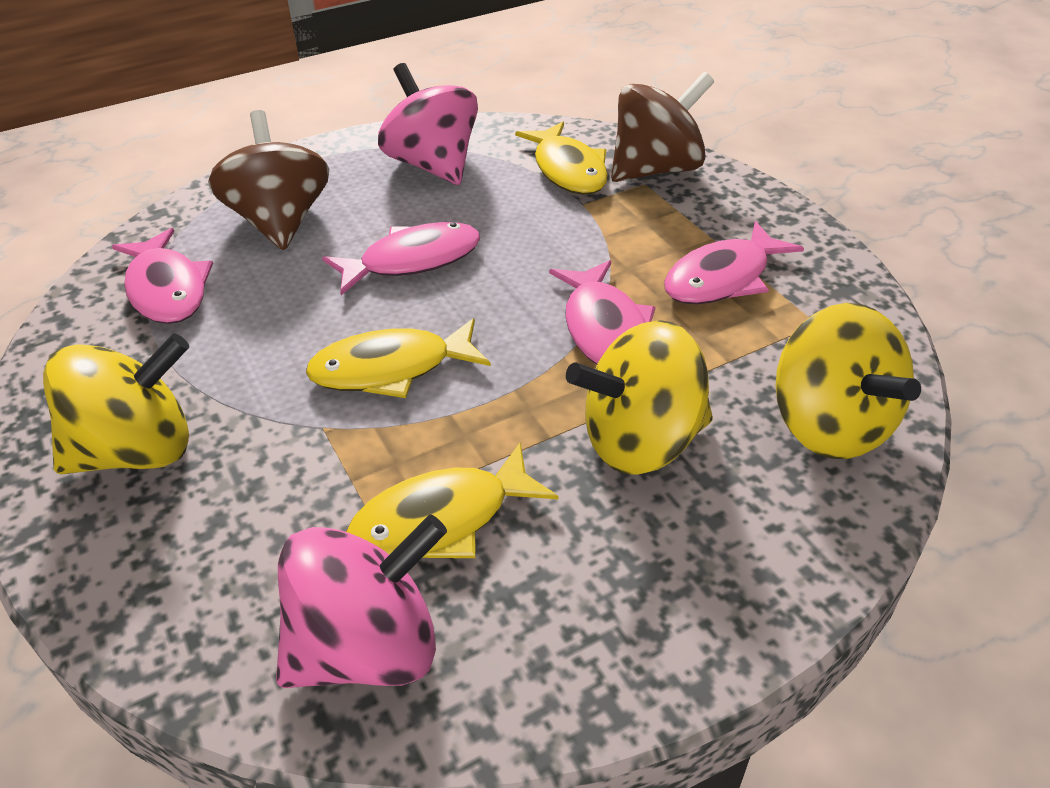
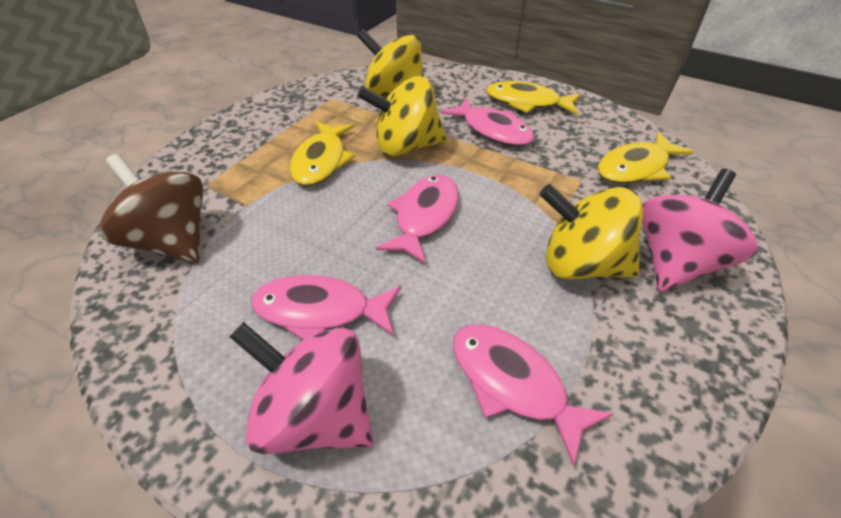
brown spinning top: 2 -> 1

